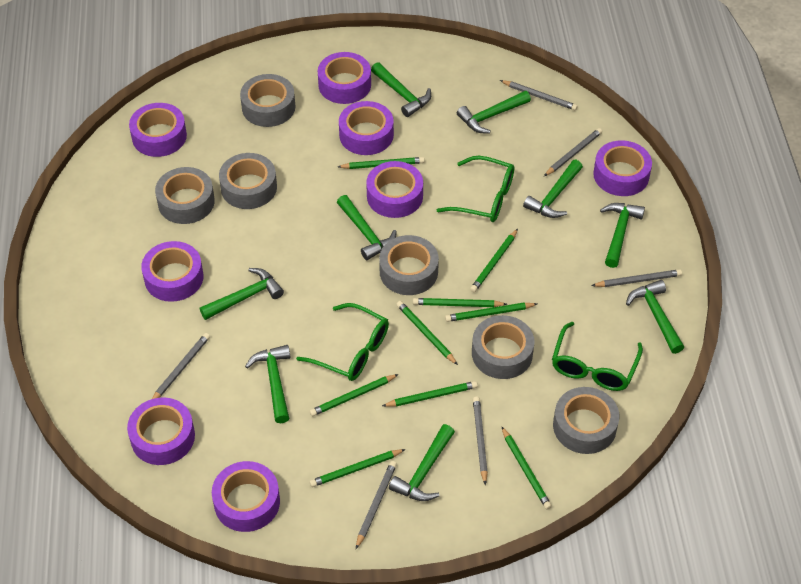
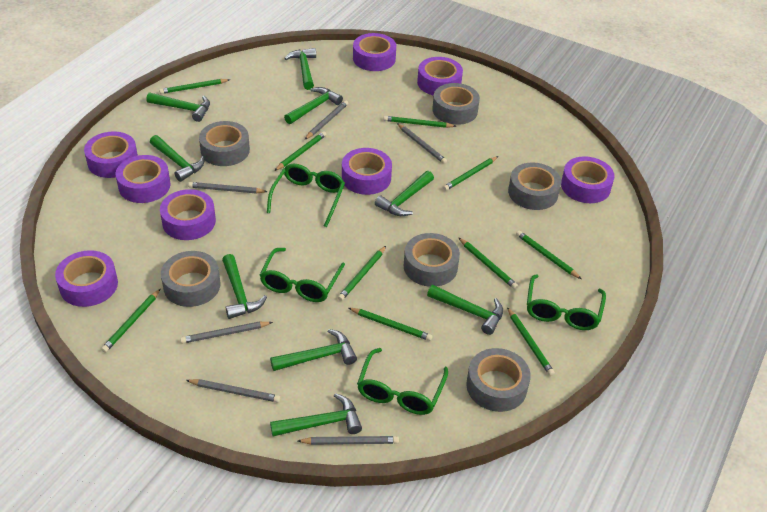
green glasses: 3 -> 4
green pencil: 9 -> 10

